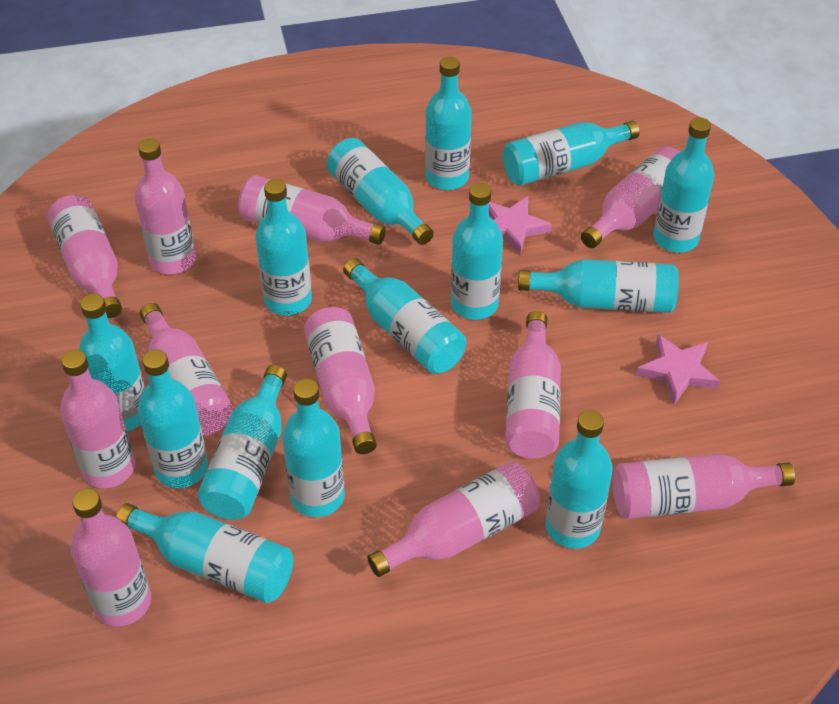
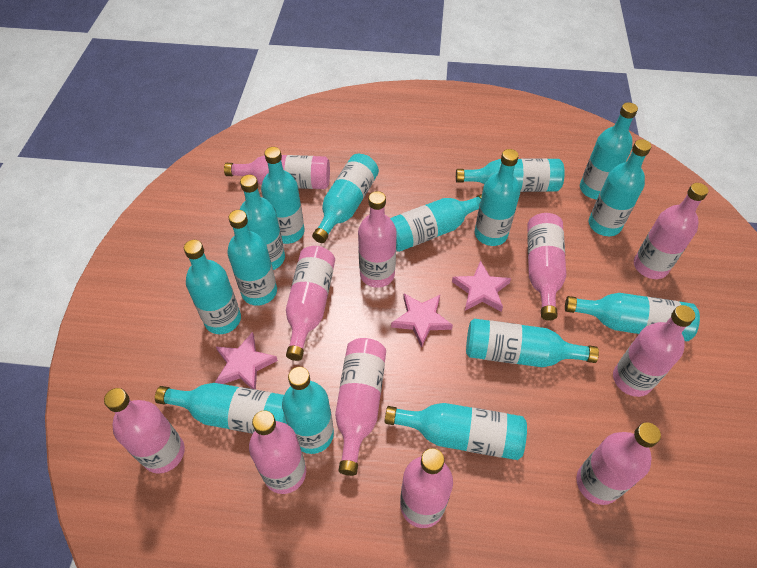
pink star: 2 -> 3
turquoise bottle: 14 -> 15

